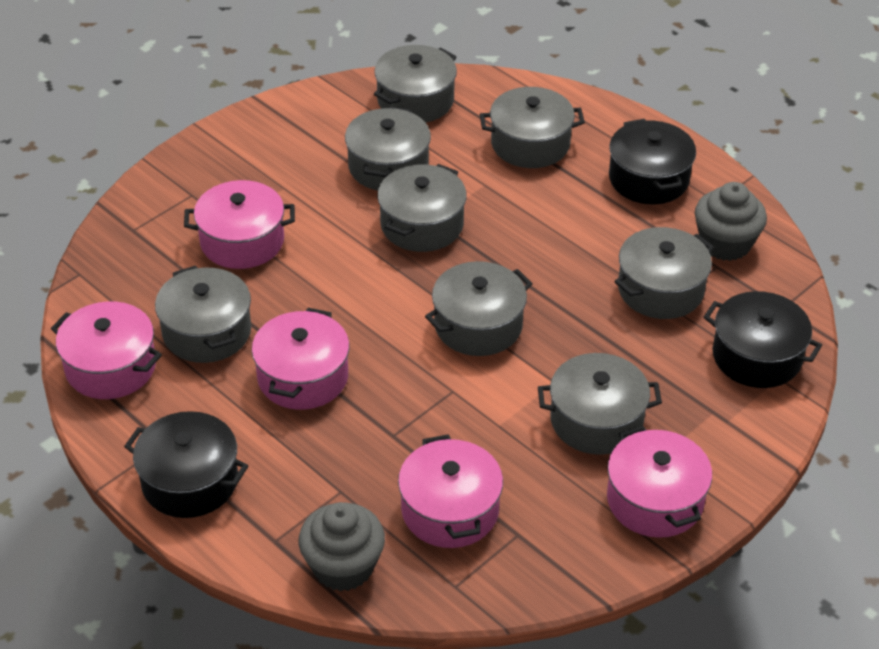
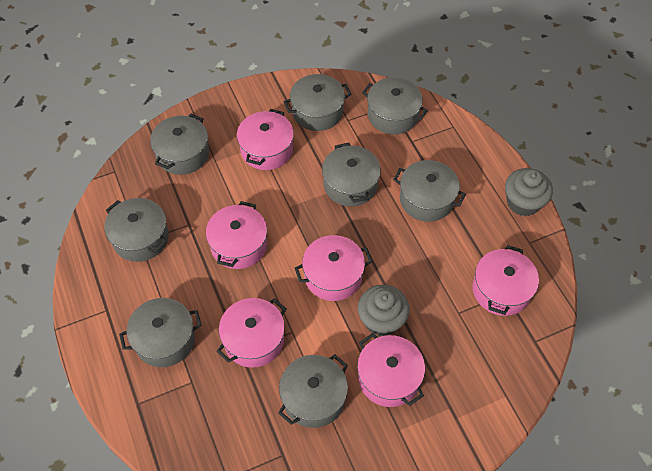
black pot: 3 -> 0
pink pot: 5 -> 6

